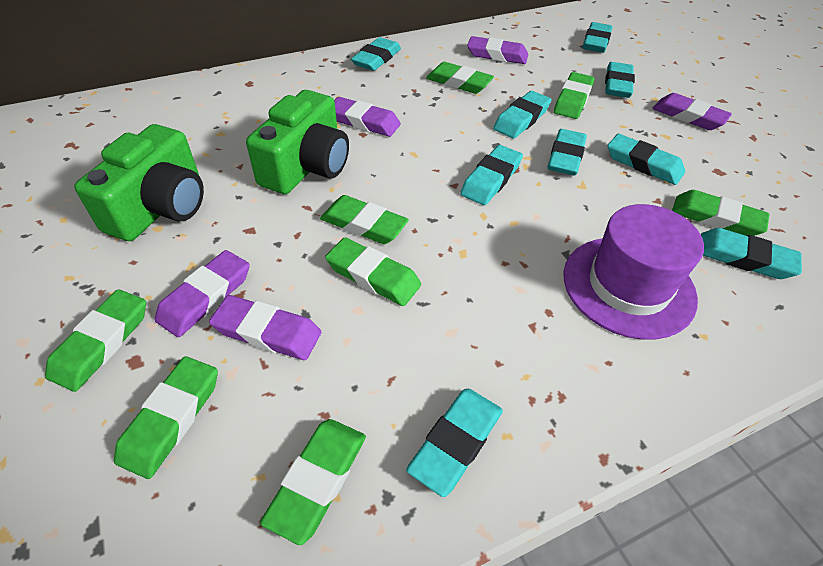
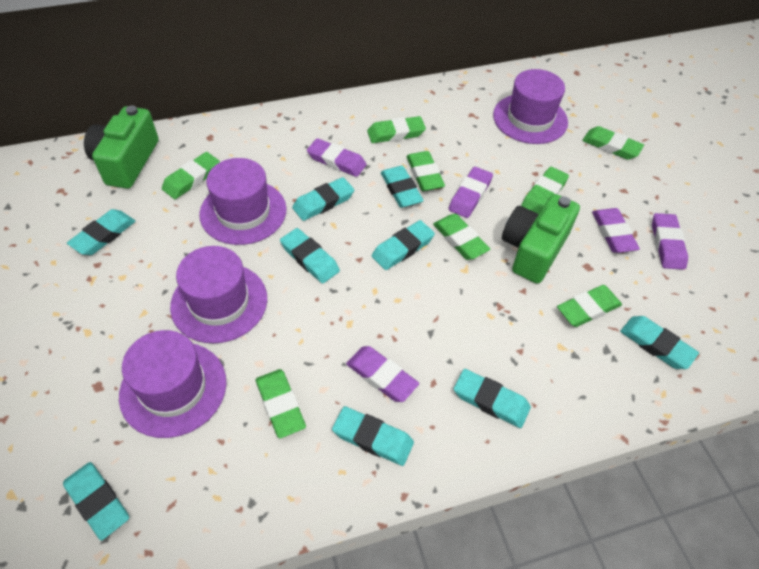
purple hat: 1 -> 4

